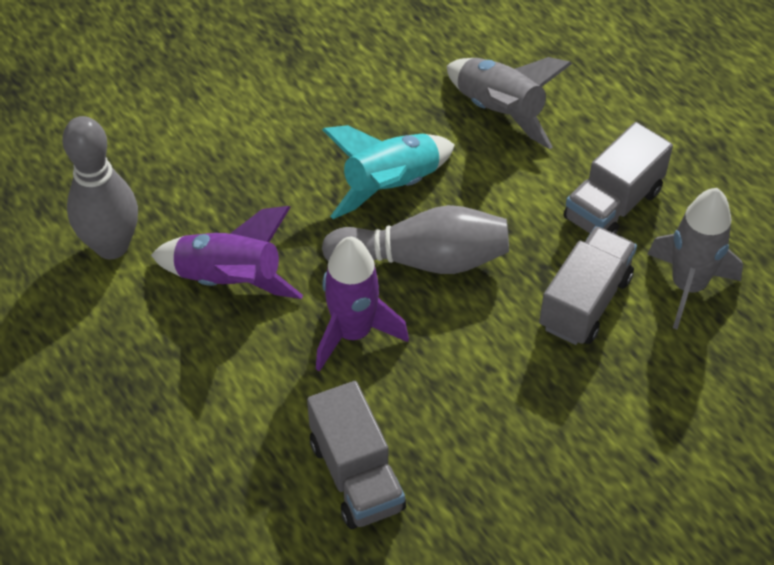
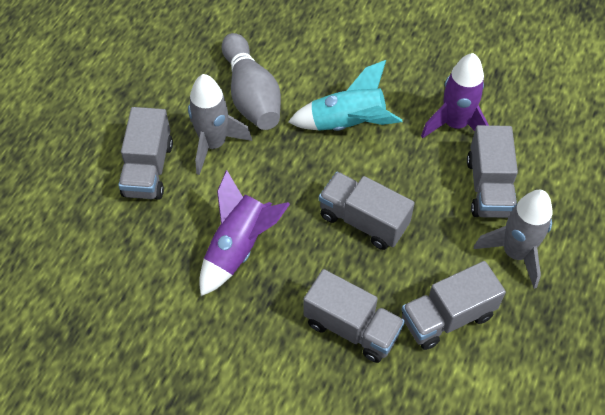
grey bowling pin: 2 -> 1
grey truck: 3 -> 5

